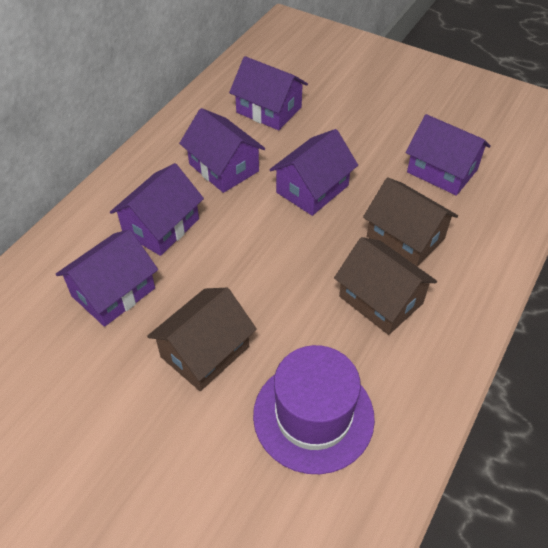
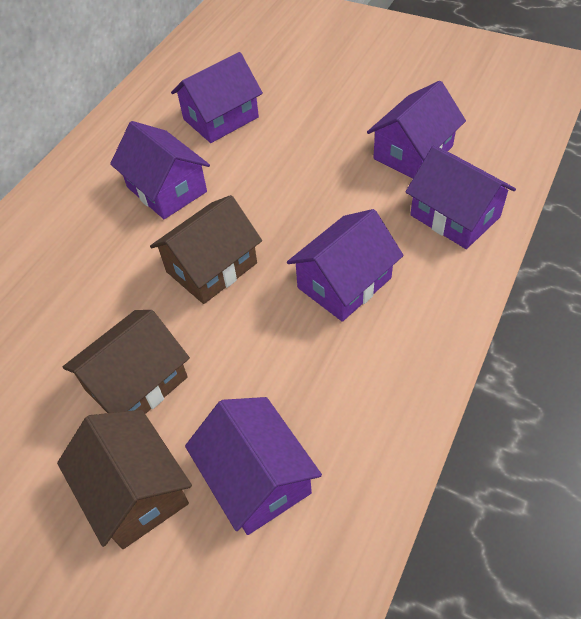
purple hat: 1 -> 0

